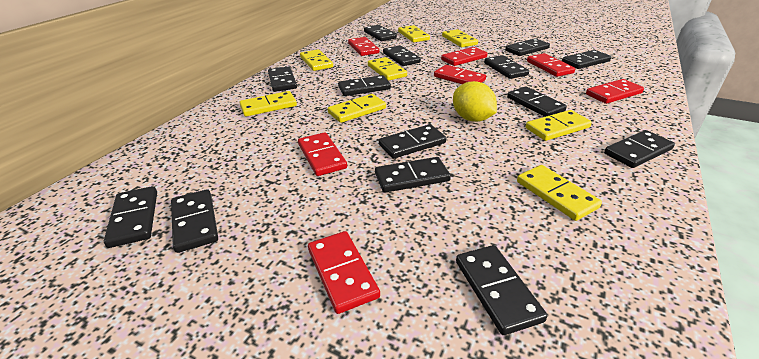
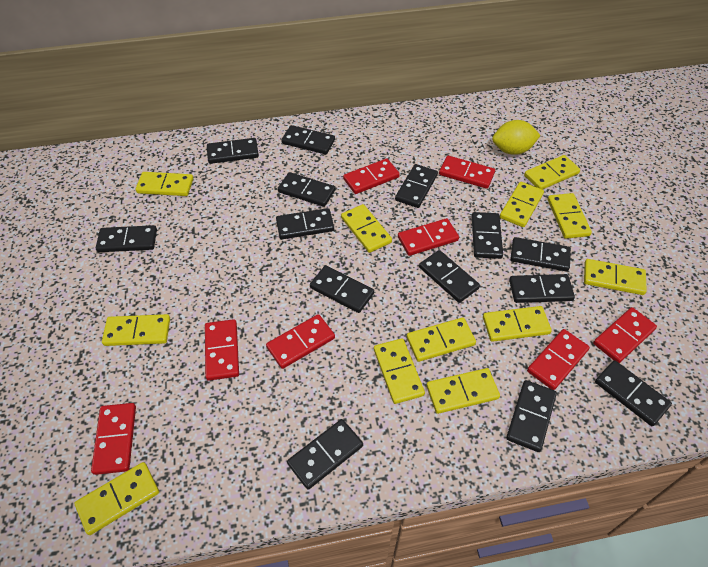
red domino: 7 -> 8
yellow domino: 8 -> 12

